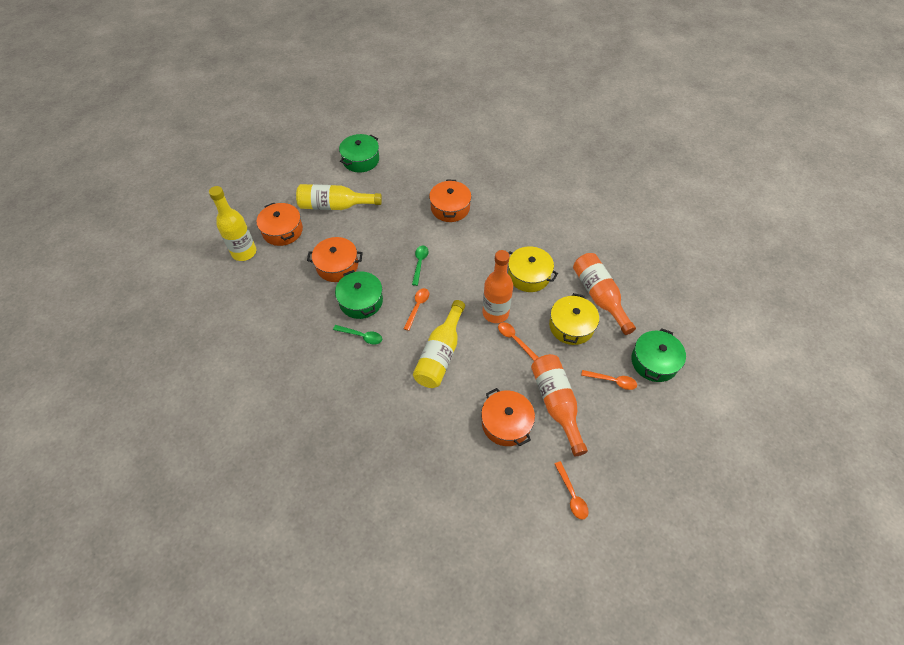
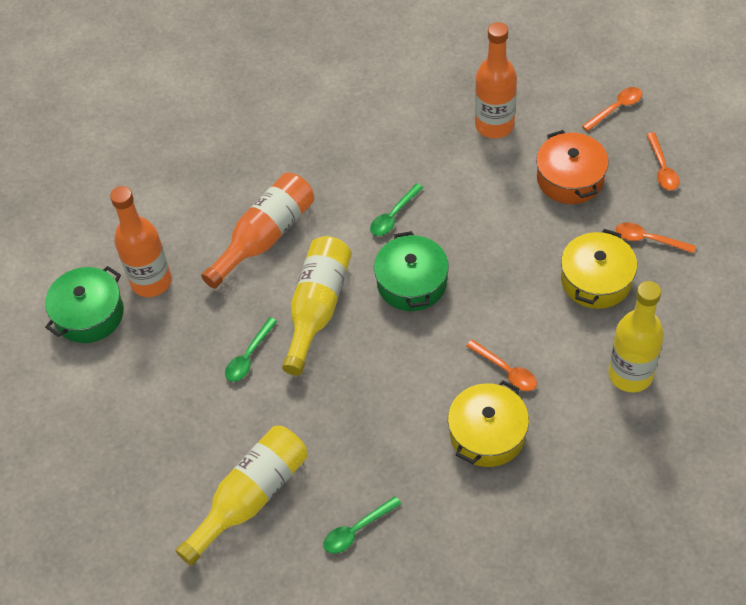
green pot: 3 -> 2
green spoon: 2 -> 3
orange pot: 4 -> 1

